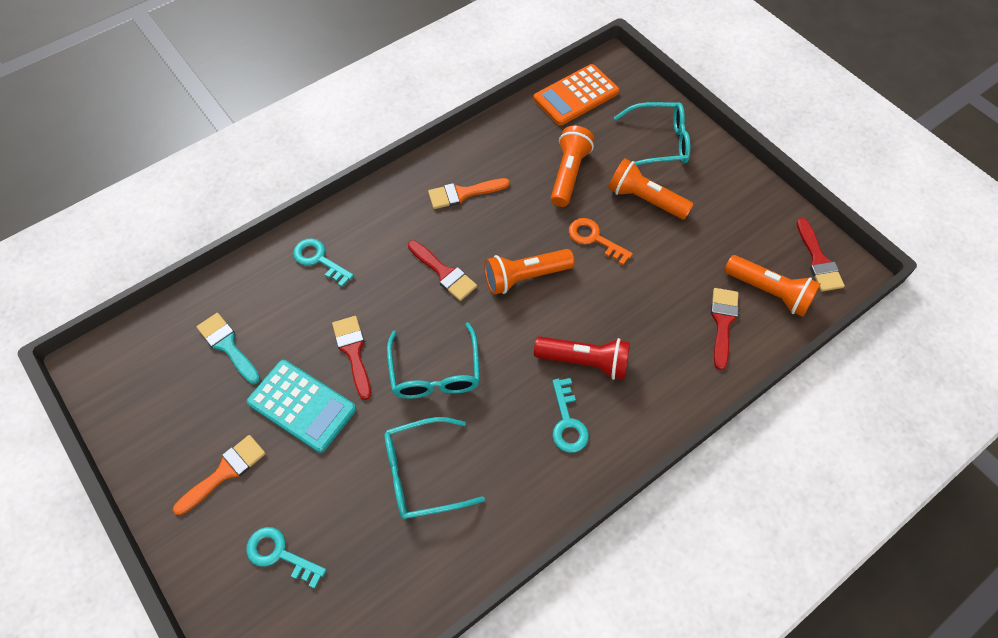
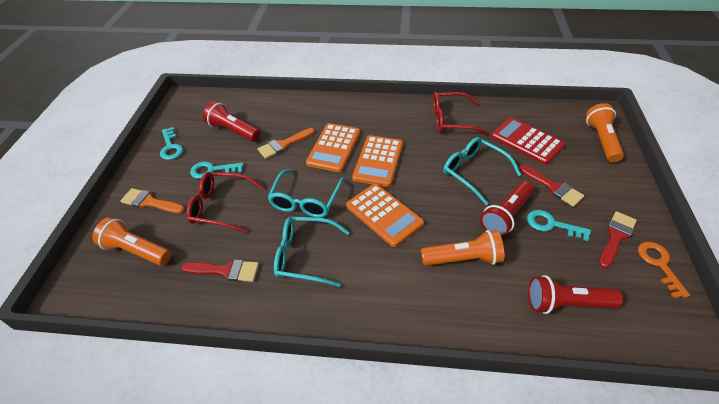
orange calculator: 1 -> 3
orange flashlight: 4 -> 3
red brush: 4 -> 3
red calculator: 0 -> 1
red flashlight: 1 -> 3
red glasses: 0 -> 2
turquoise brush: 1 -> 0
turquoise calculator: 1 -> 0

